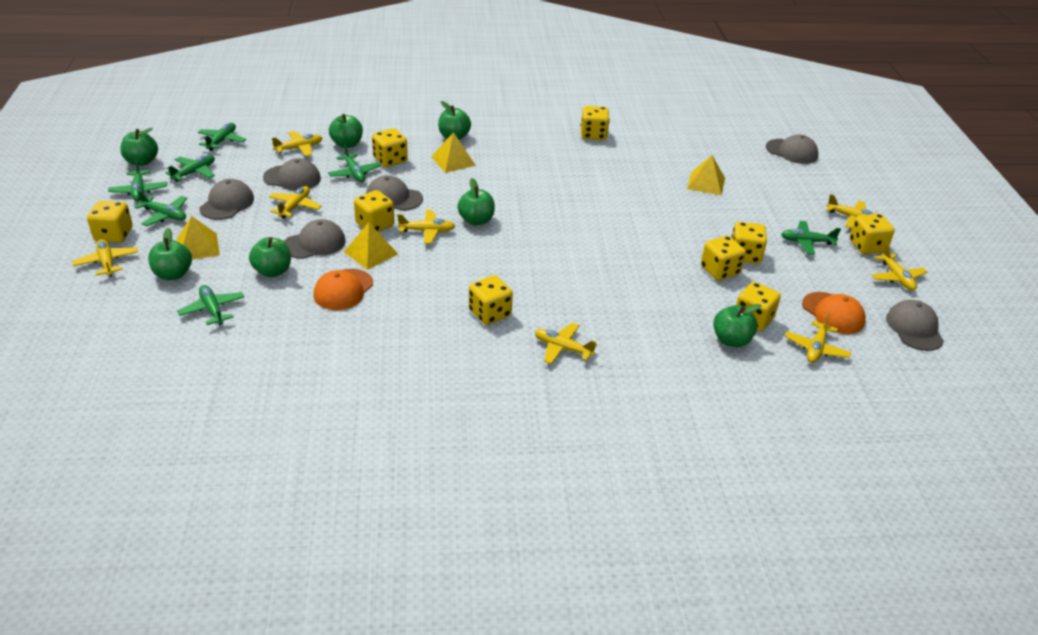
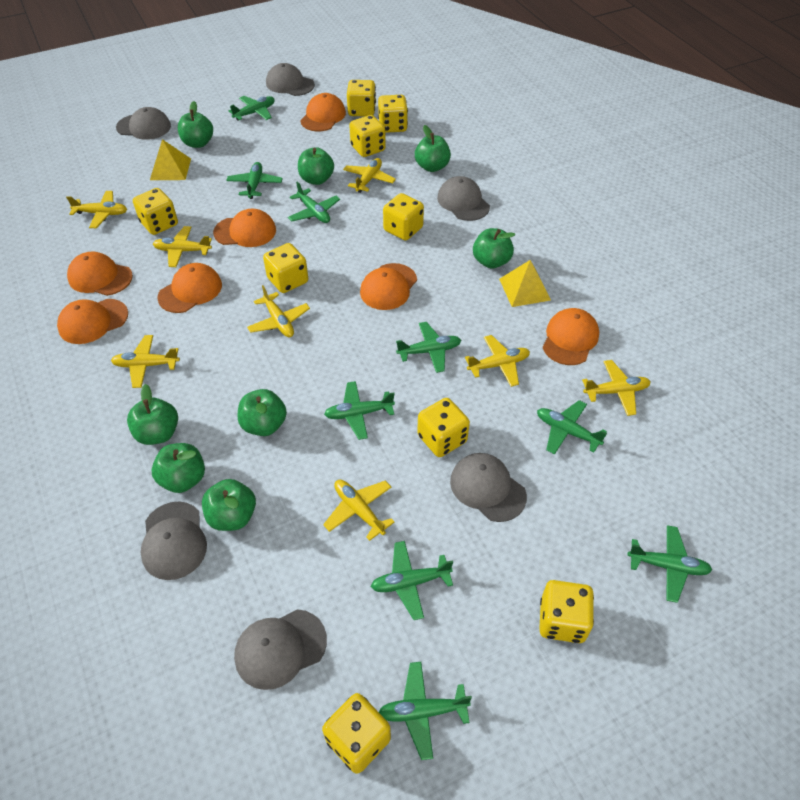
green apple: 7 -> 8
green plane: 7 -> 9
orange cap: 2 -> 7
yellow pyramid: 4 -> 2

